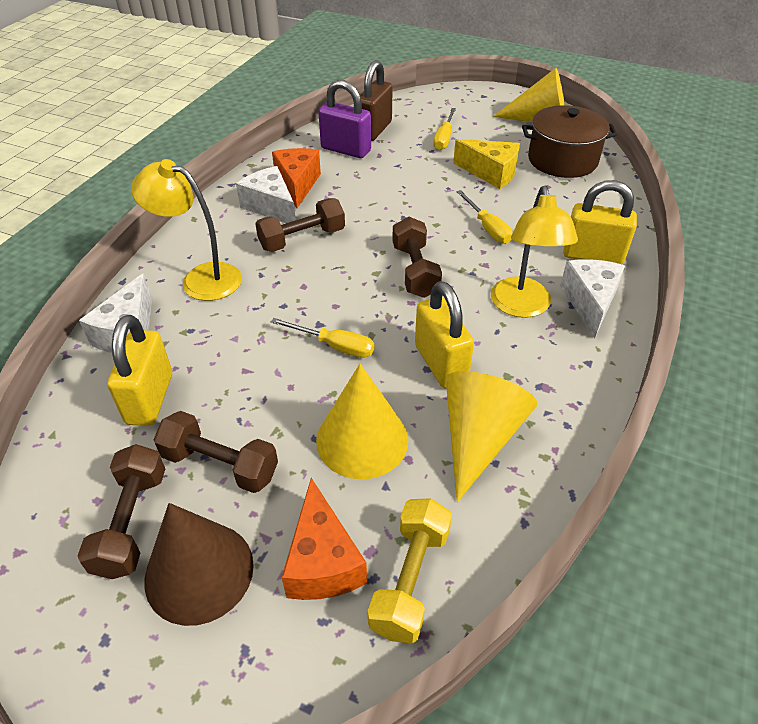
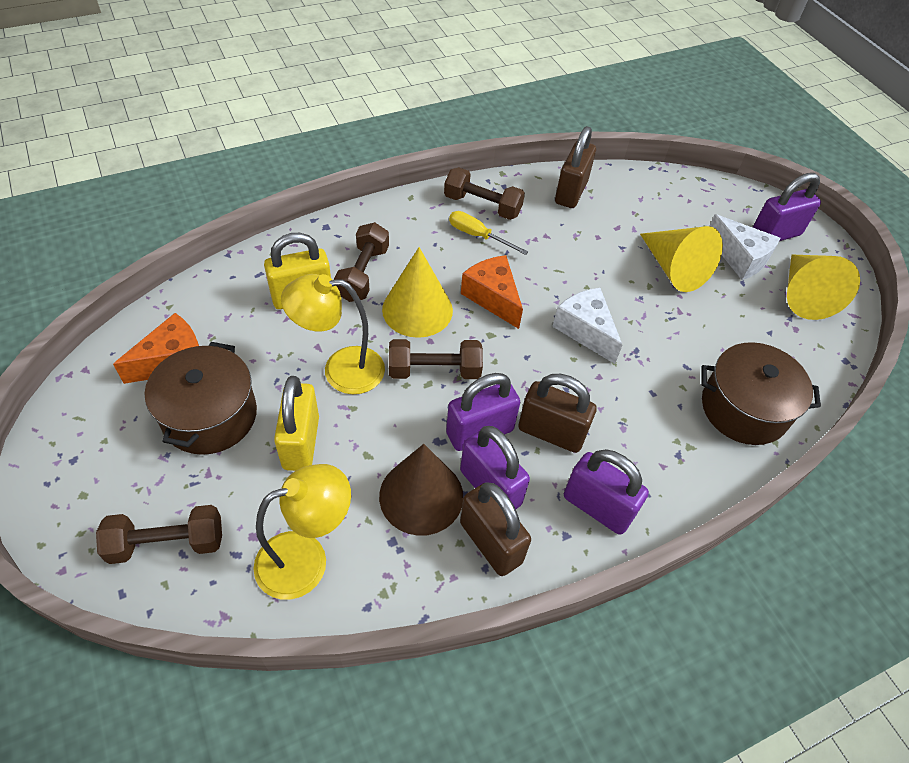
brown padlock: 1 -> 3
brown pot: 1 -> 2
purple padlock: 1 -> 4
white cheese: 3 -> 2
yellow cheese: 1 -> 0
yellow dumbbell: 1 -> 0
yellow padlock: 3 -> 2
yellow screwdriver: 3 -> 1

